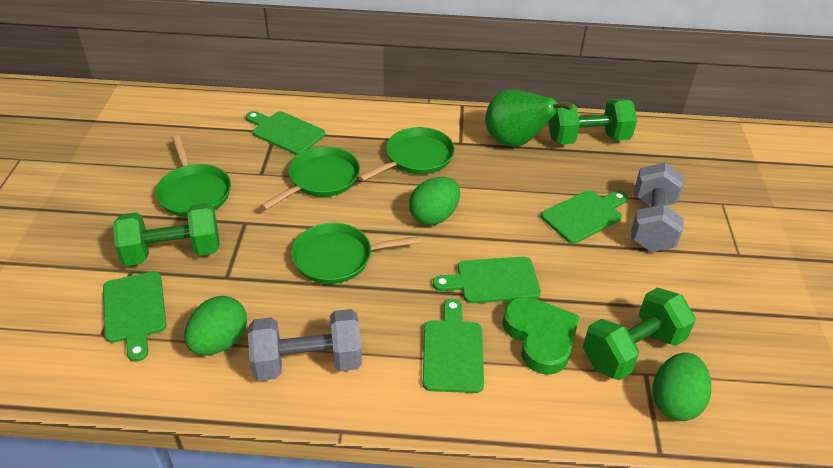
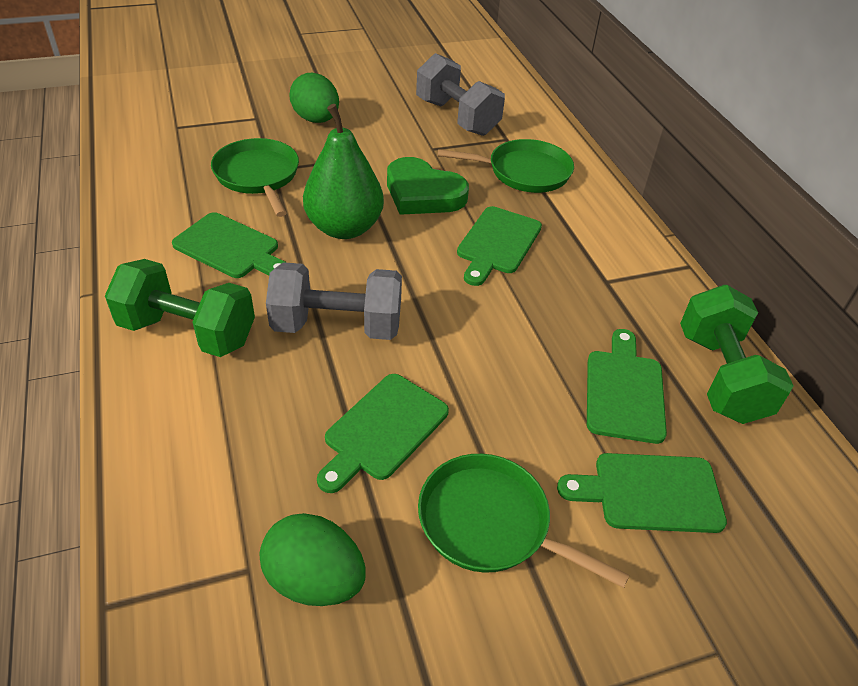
green dumbbell: 3 -> 2
green egg: 3 -> 2
green pan: 4 -> 3

